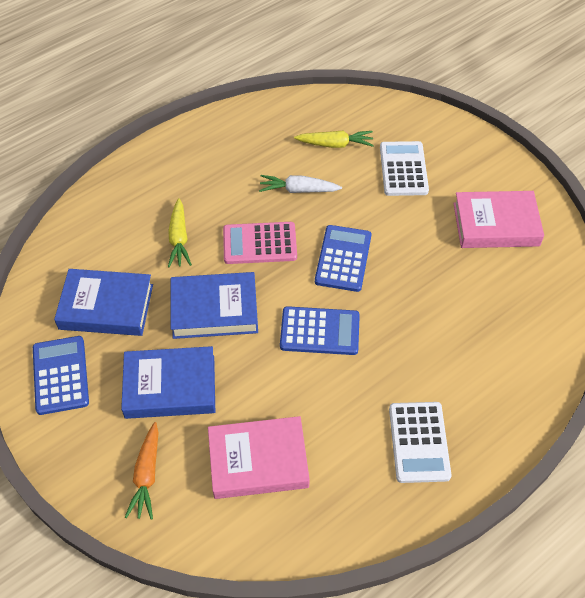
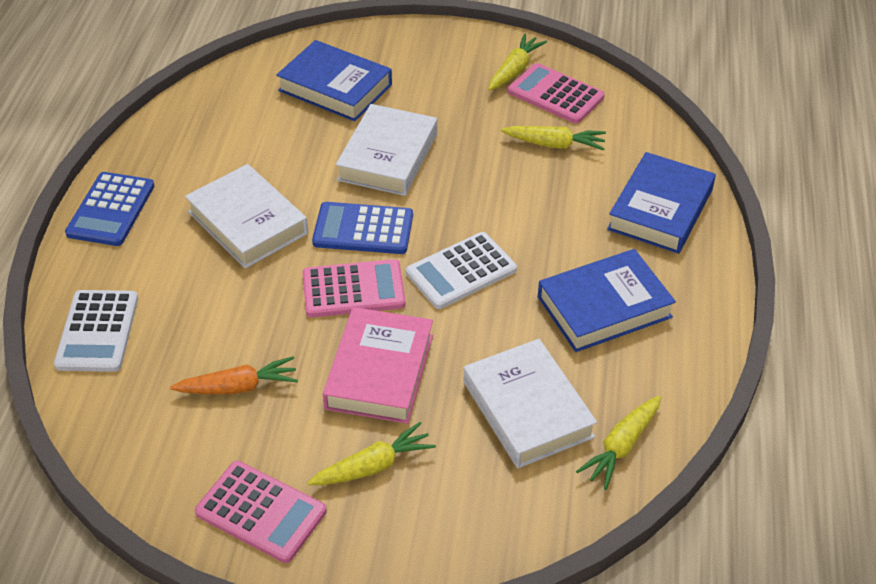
blue calculator: 3 -> 2
pink book: 2 -> 1
pink calculator: 1 -> 3
white book: 0 -> 3
white carrot: 1 -> 0
yellow carrot: 2 -> 4

